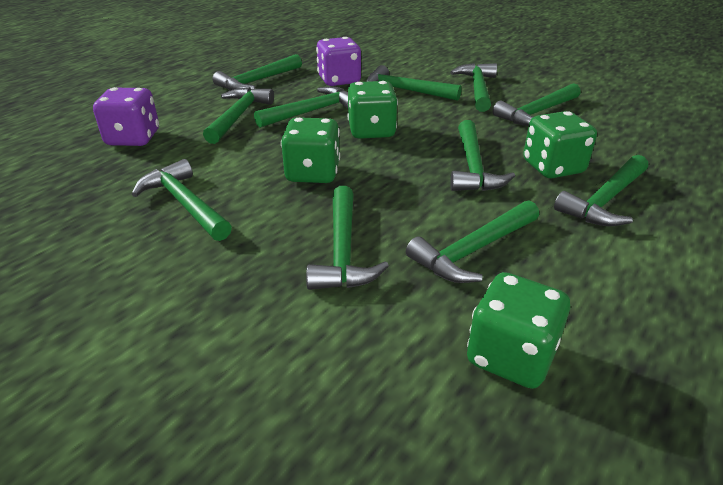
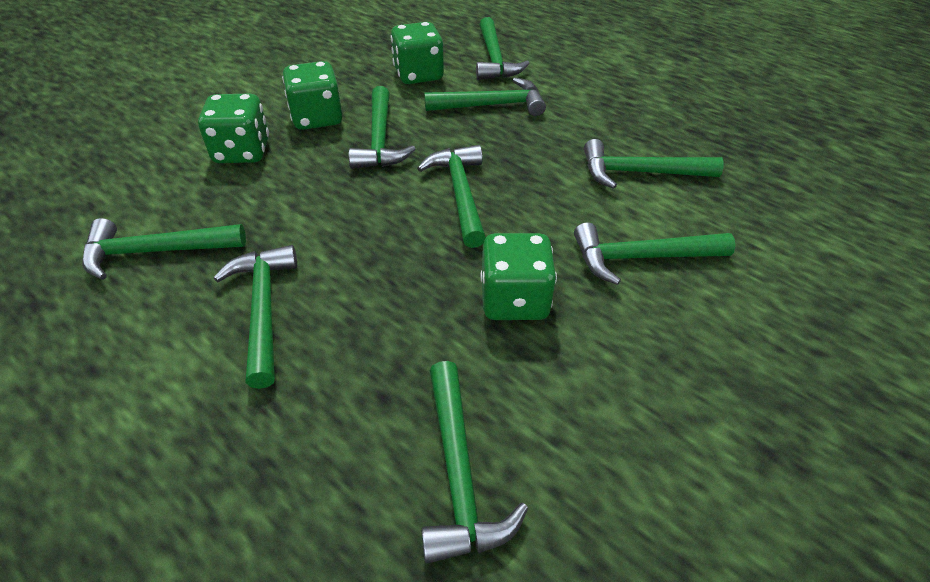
green hammer: 11 -> 9
purple dice: 2 -> 0

